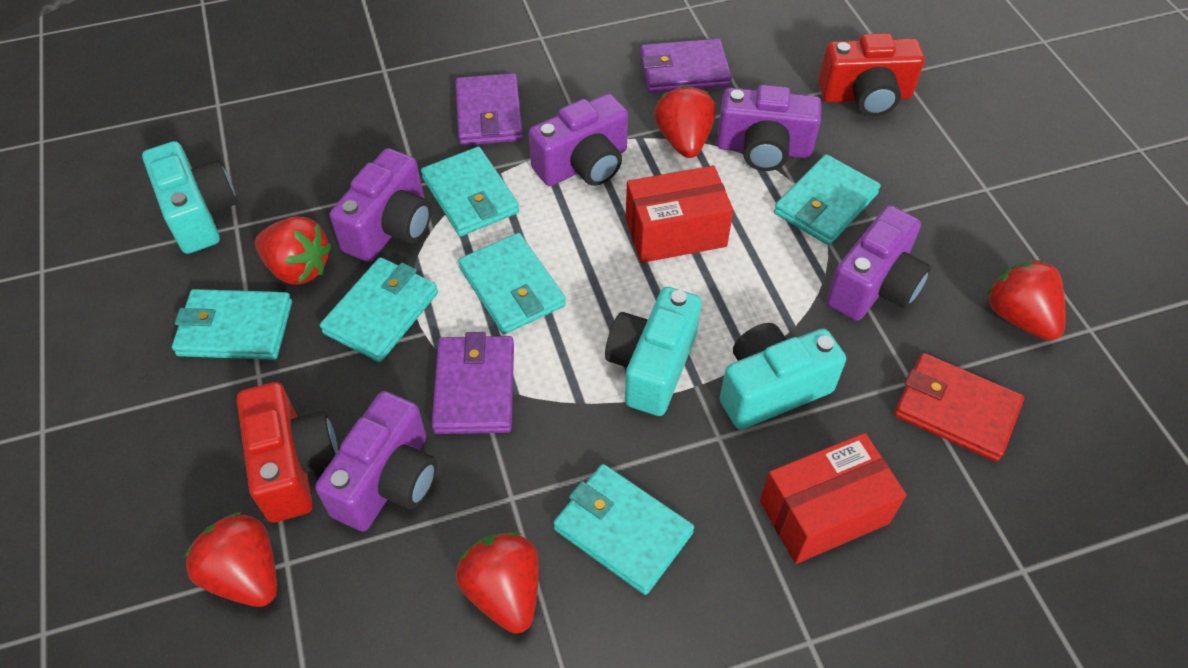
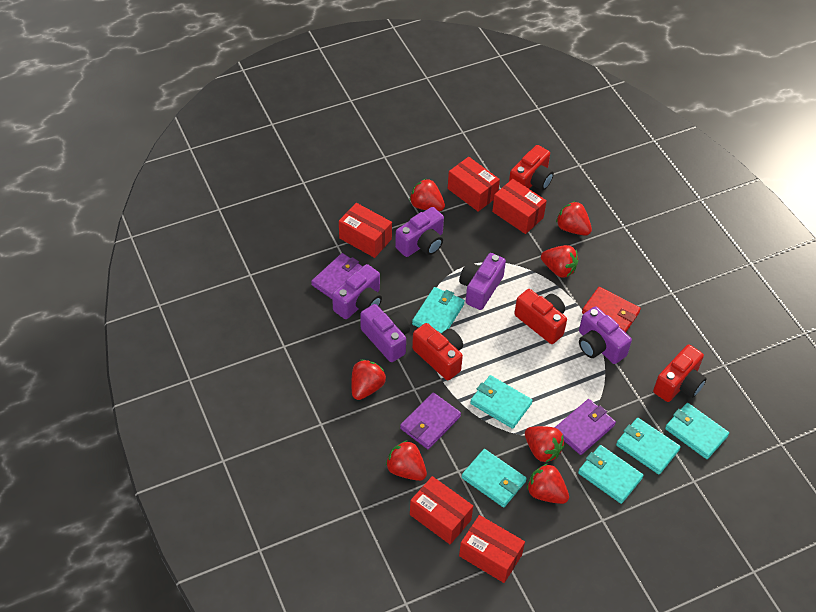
red box: 2 -> 5
red camera: 2 -> 4
red strawberry: 5 -> 7
turquoise camera: 3 -> 0

